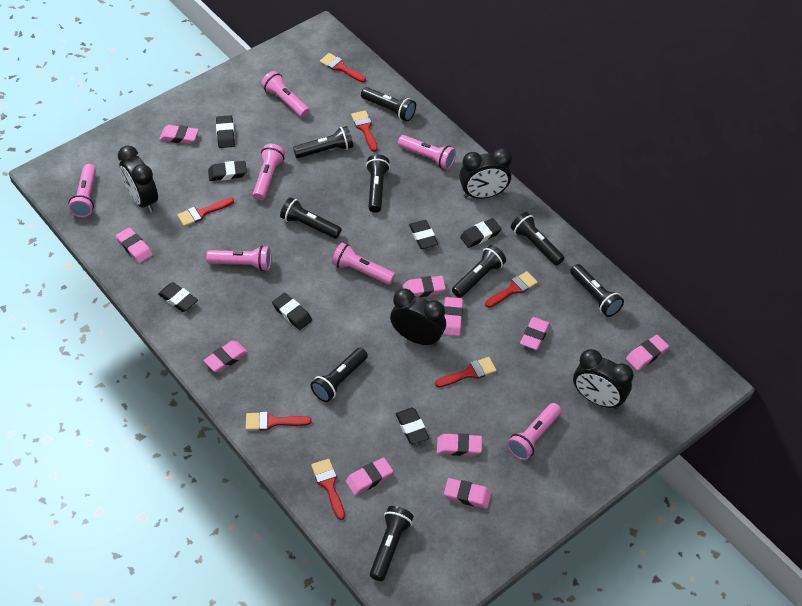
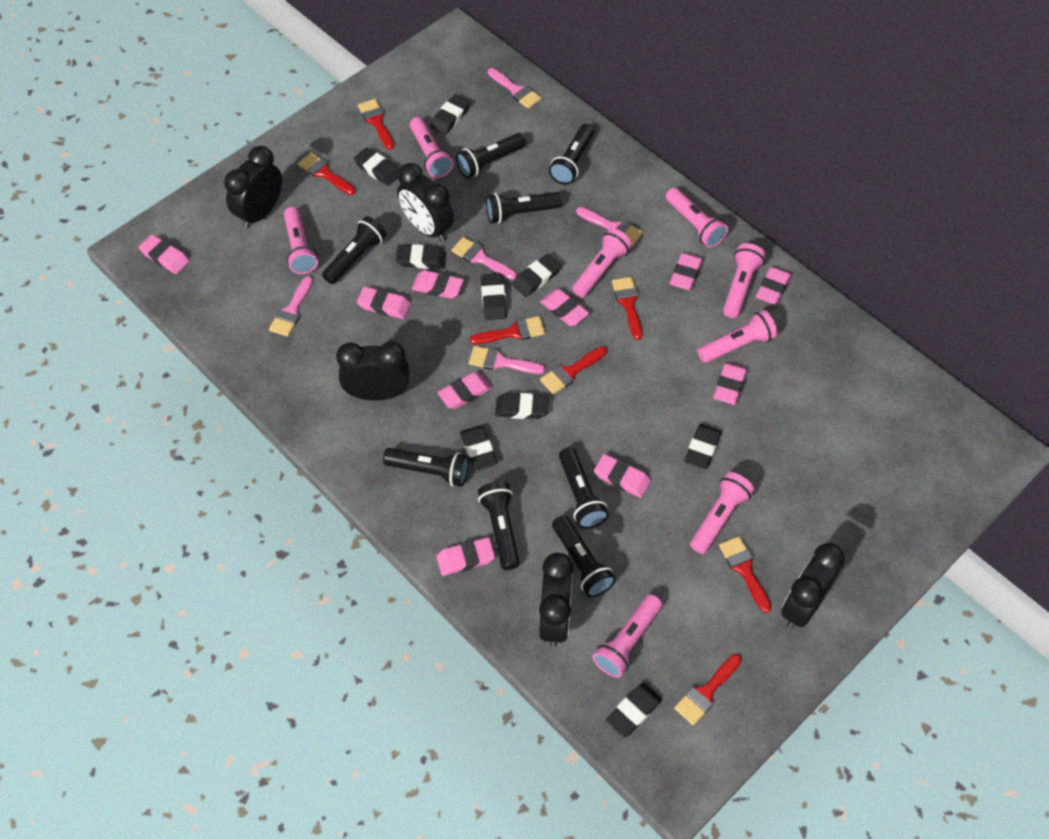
black clock: 4 -> 5
black eraser: 7 -> 9
black flashlight: 9 -> 8
pink brush: 0 -> 5
pink flashlight: 7 -> 8

